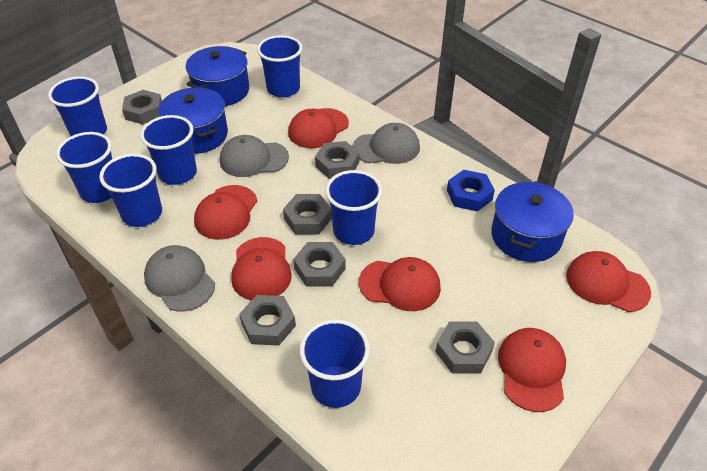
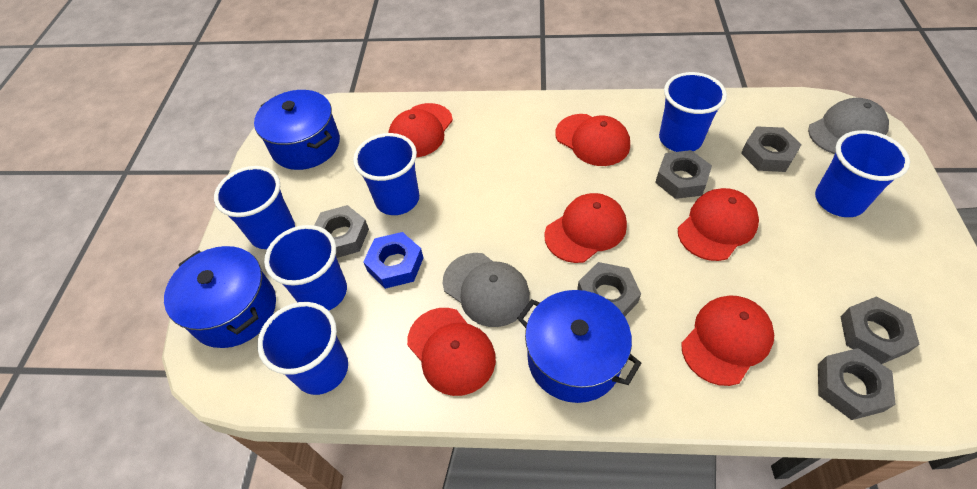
blue cup: 7 -> 6
grey cap: 3 -> 2

